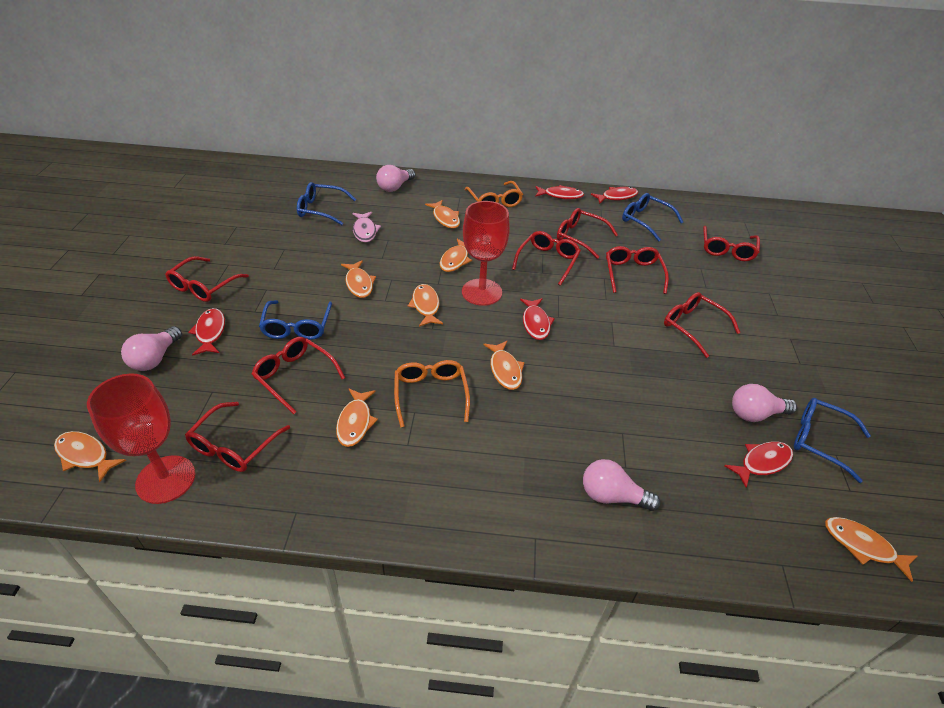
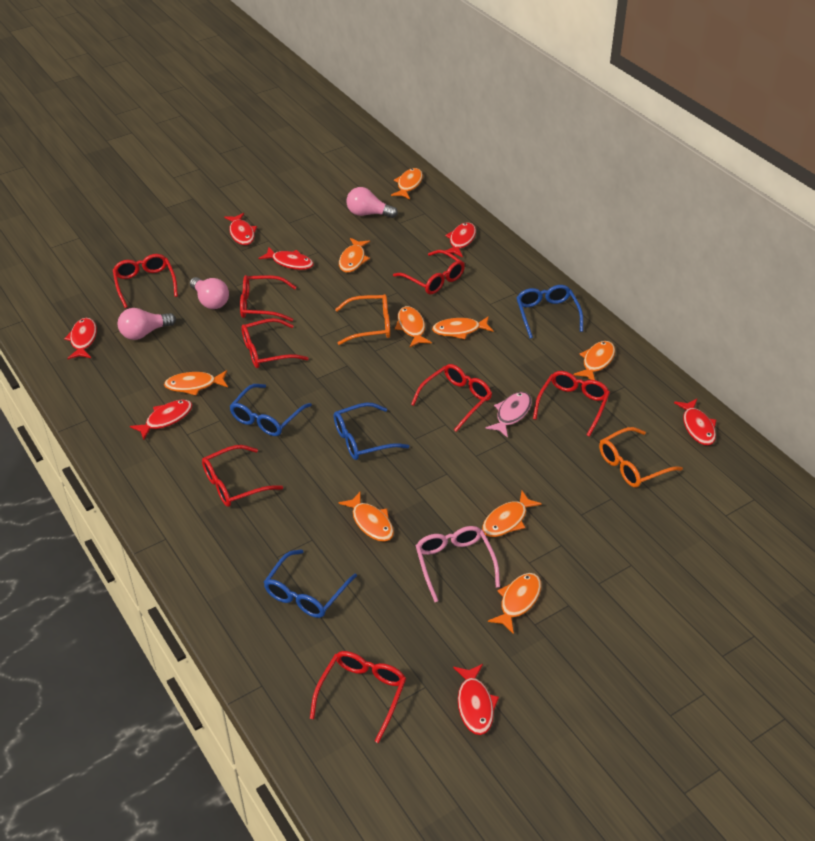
orange fish: 8 -> 9
pink glasses: 0 -> 1
pink light bulb: 4 -> 3
red fish: 5 -> 7
red goblet: 2 -> 0

